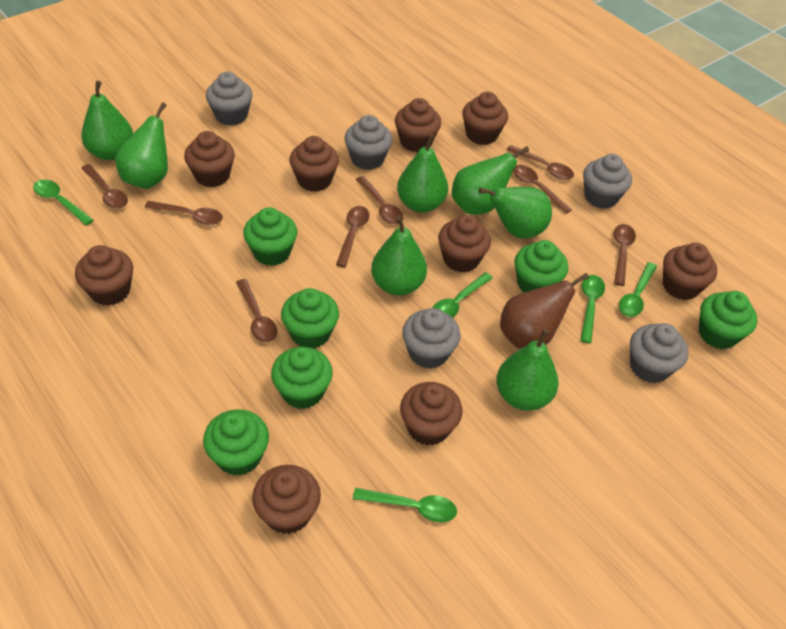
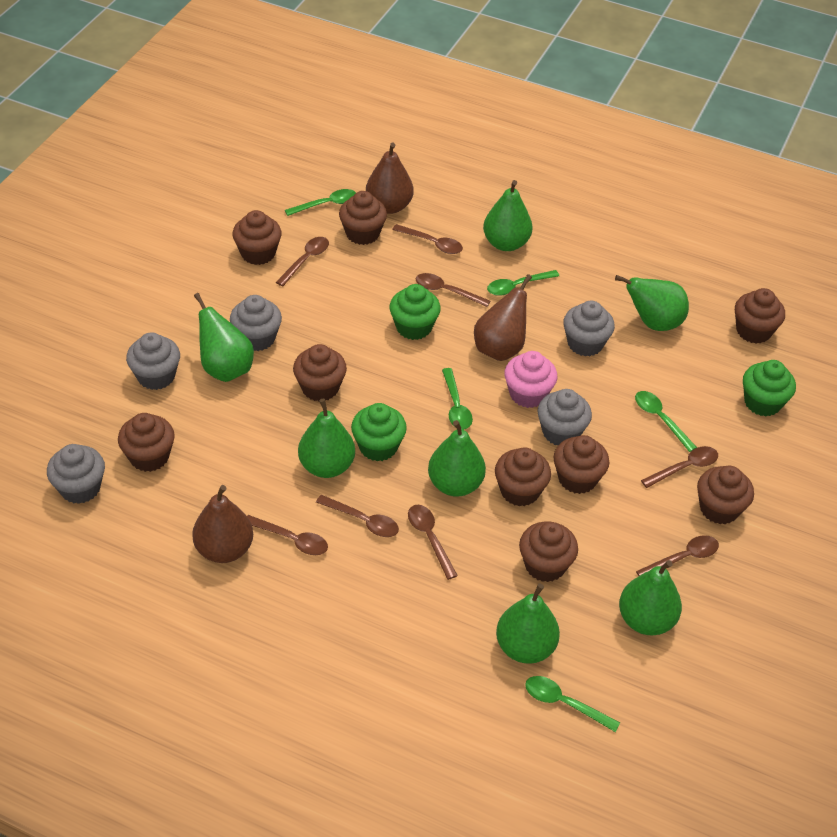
brown pear: 1 -> 3
green cupcake: 6 -> 3
pink cupcake: 0 -> 1

